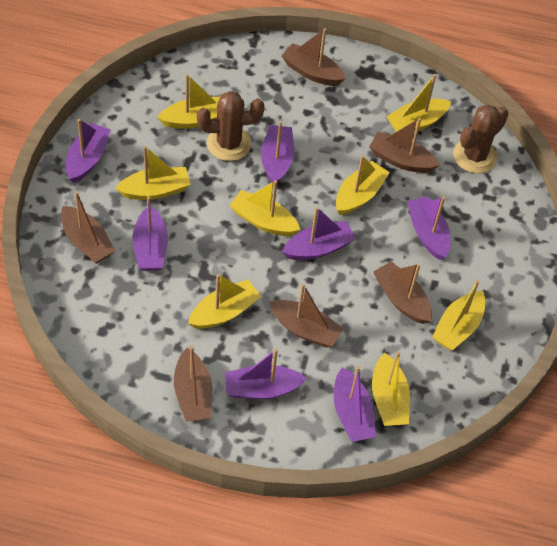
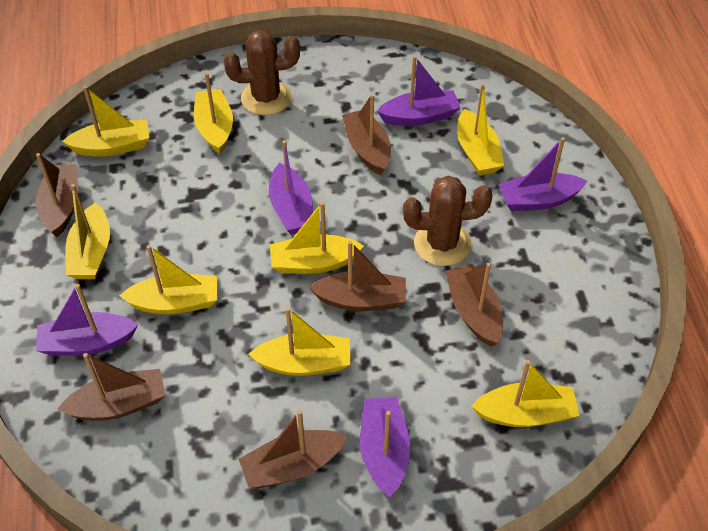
purple boat: 7 -> 5

